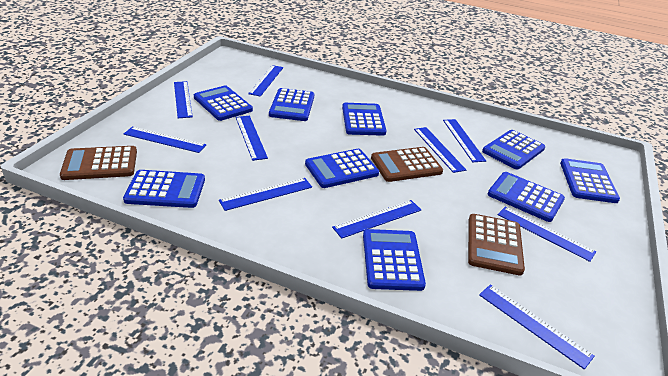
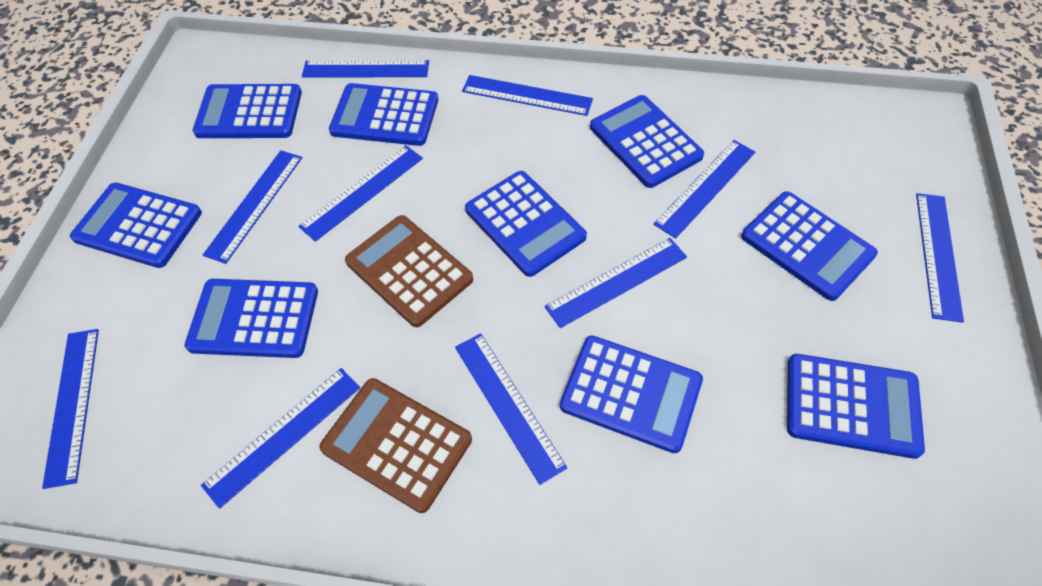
brown calculator: 3 -> 2

